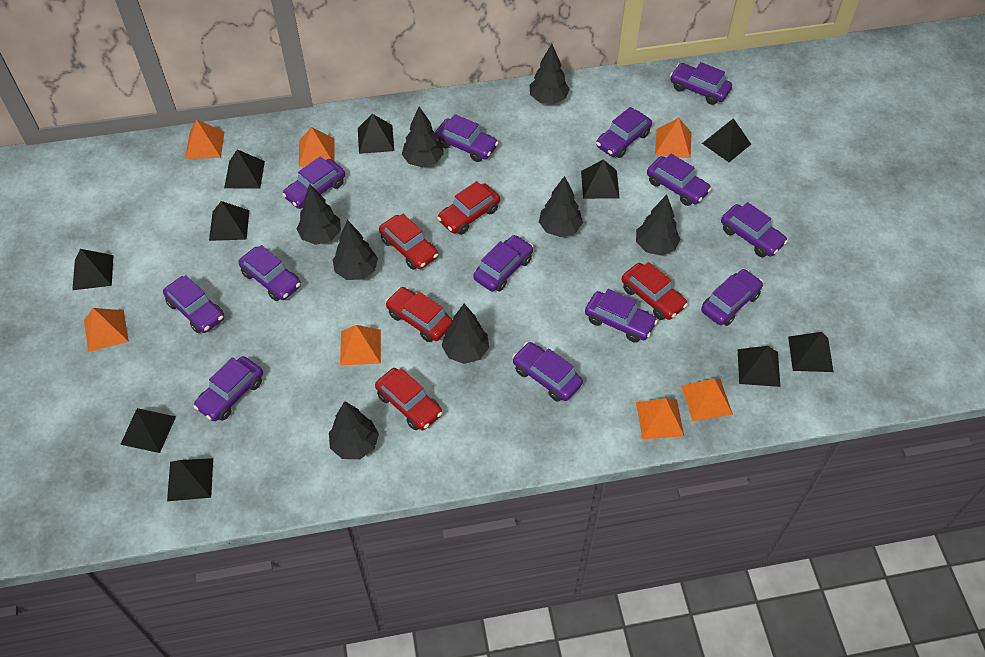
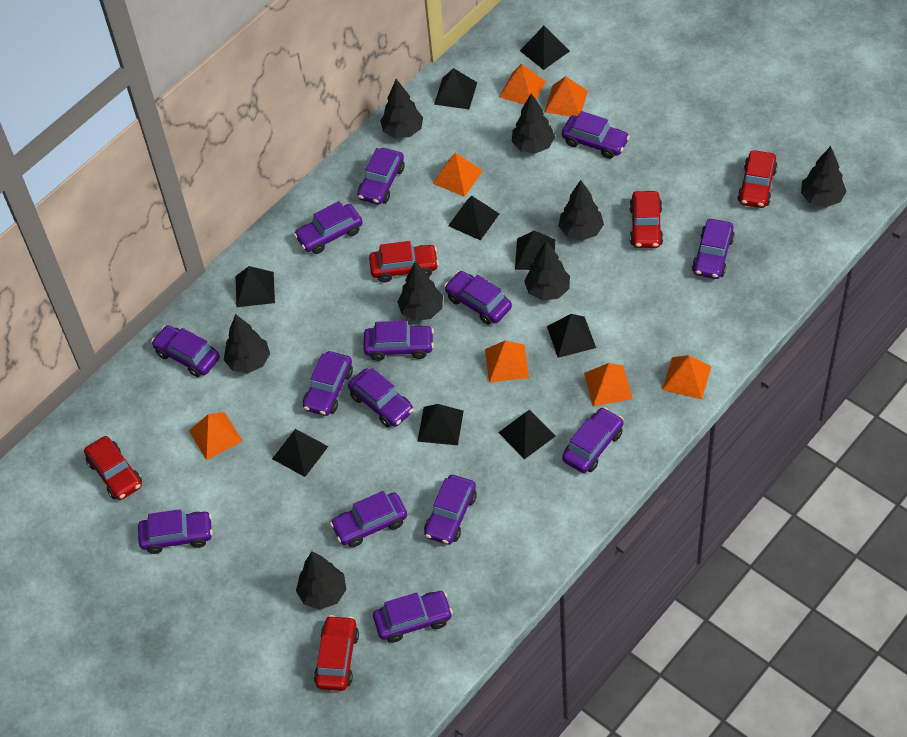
black pyramid: 10 -> 9
purple car: 13 -> 14

